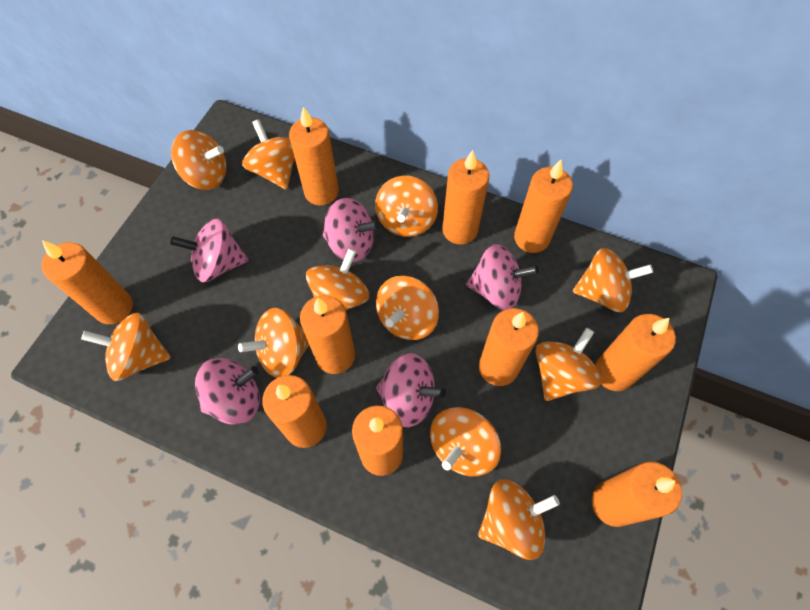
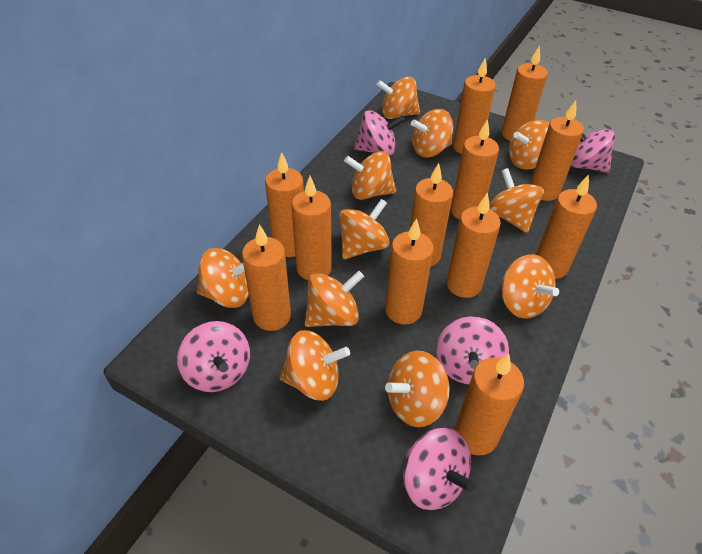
orange candle: 10 -> 12

